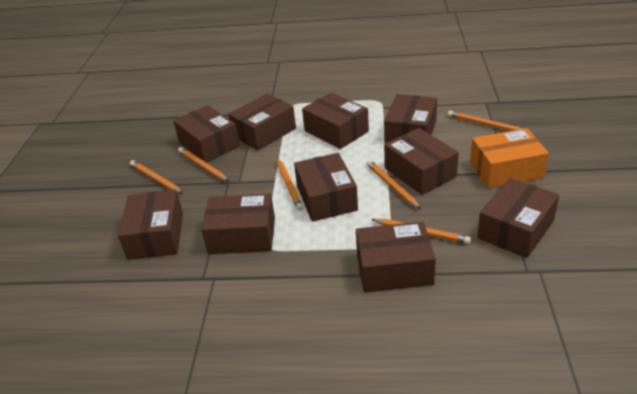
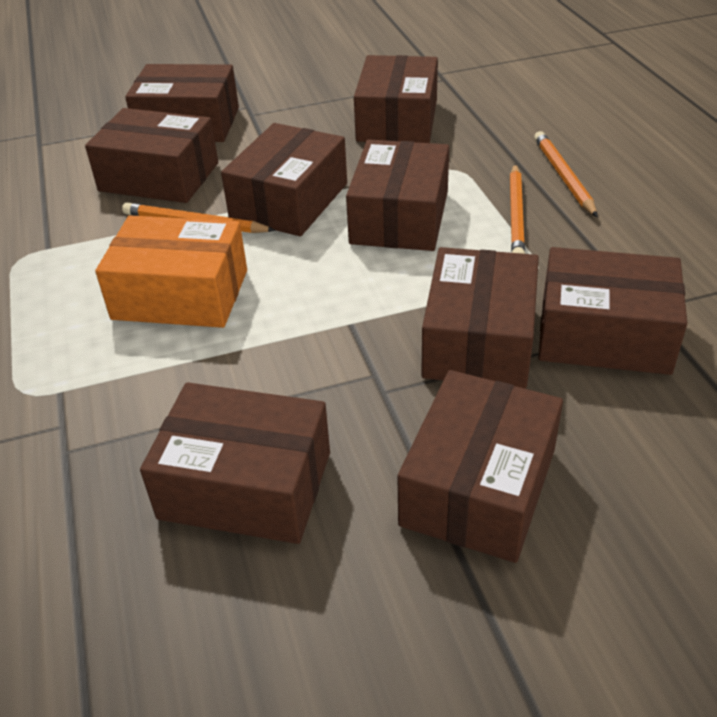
brown box: 10 -> 9
orange pencil: 6 -> 3

